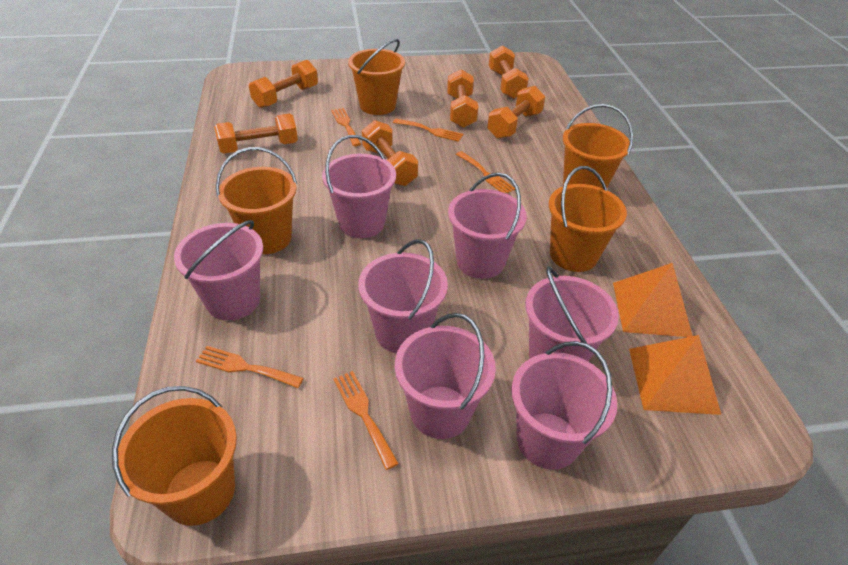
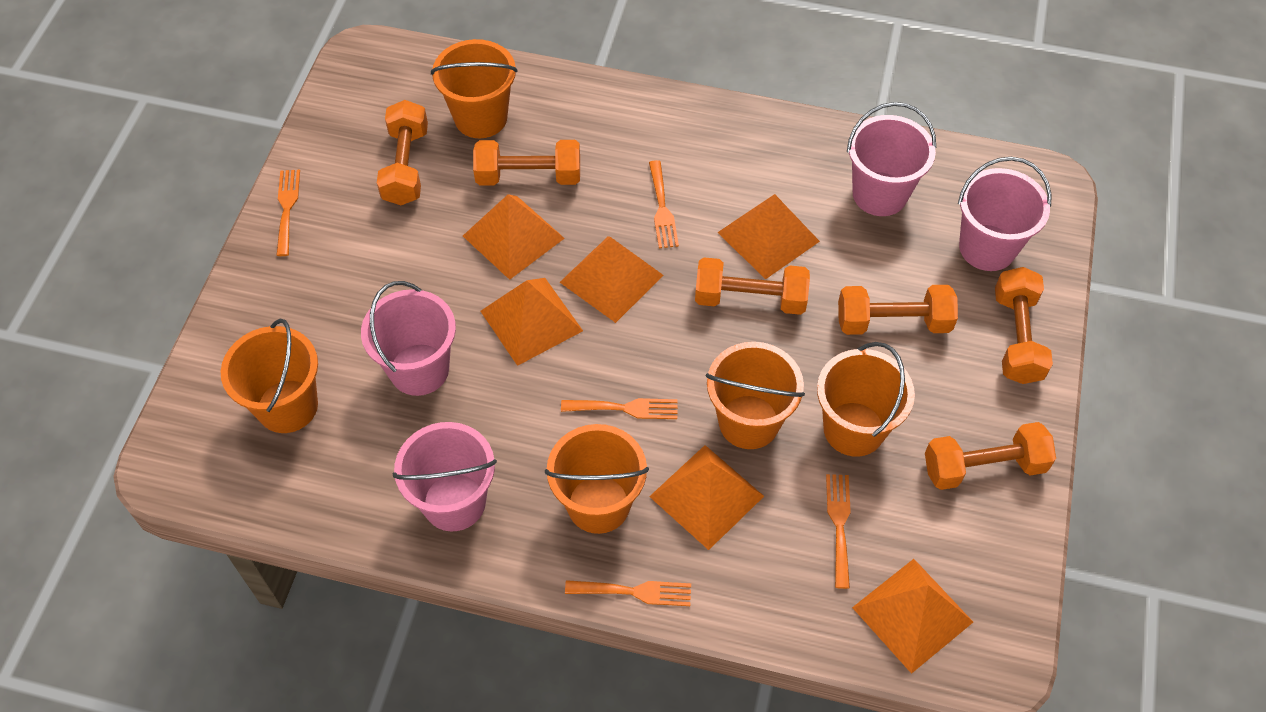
orange pyramid: 2 -> 6
pink bucket: 7 -> 4

